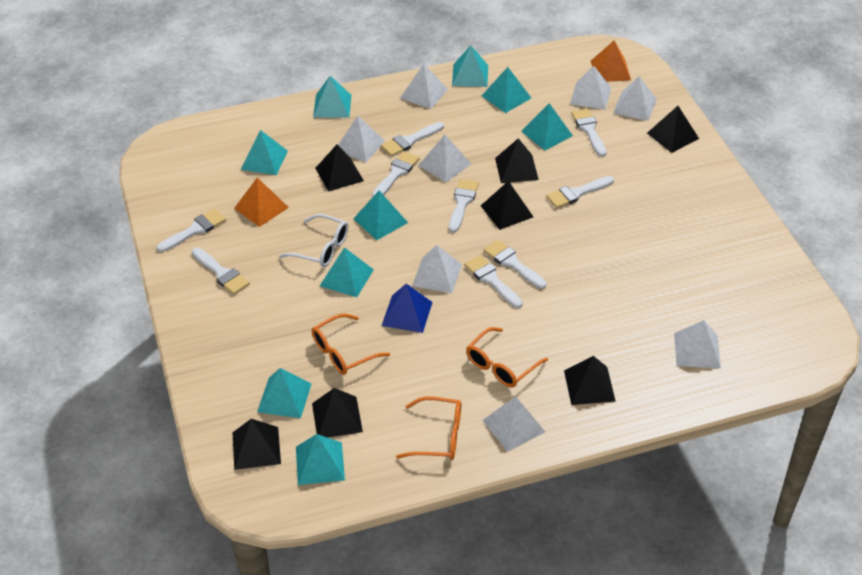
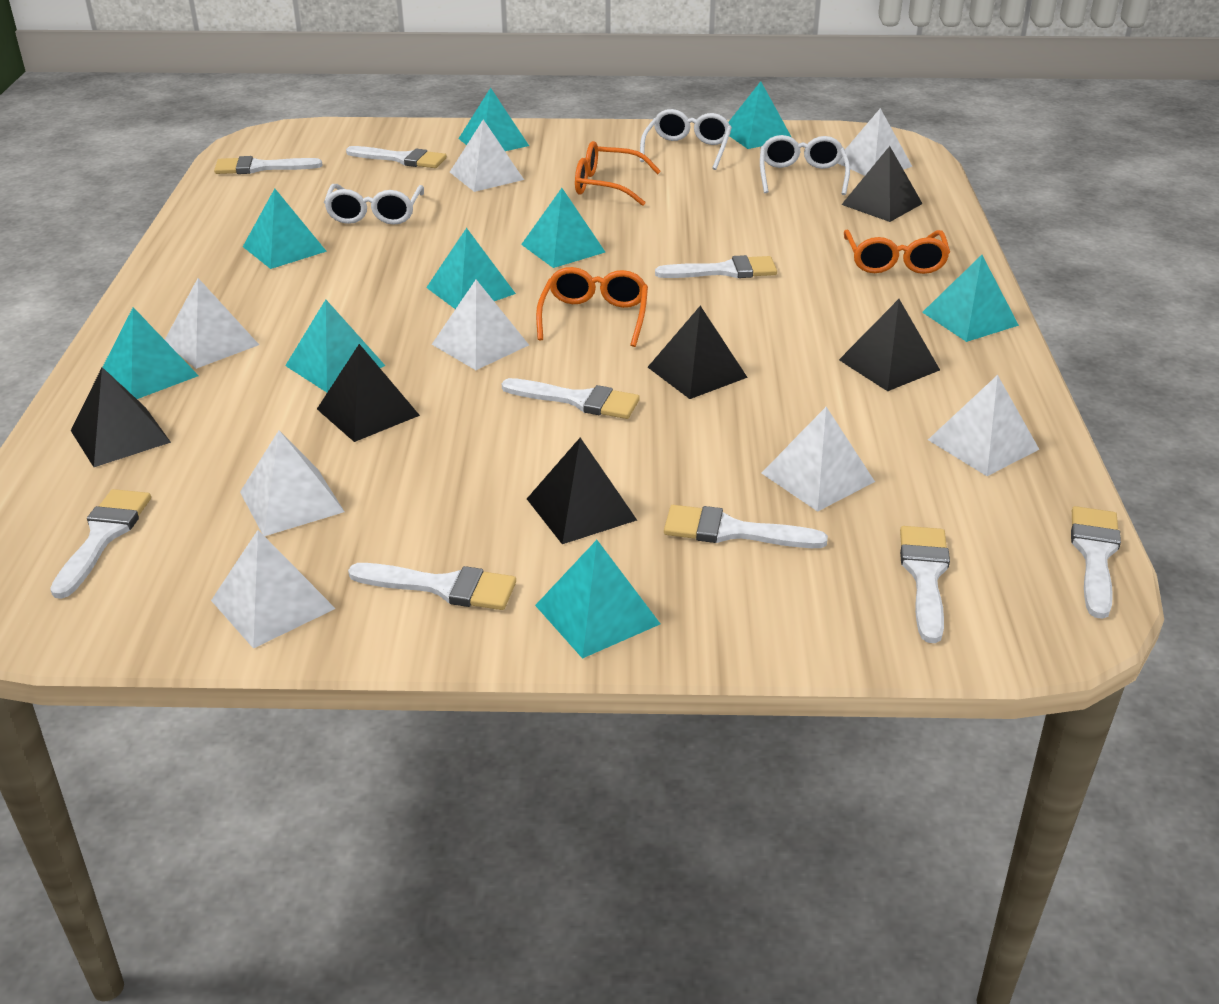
black pyramid: 7 -> 6
blue pyramid: 1 -> 0
orange pyramid: 2 -> 0
white glasses: 1 -> 3

